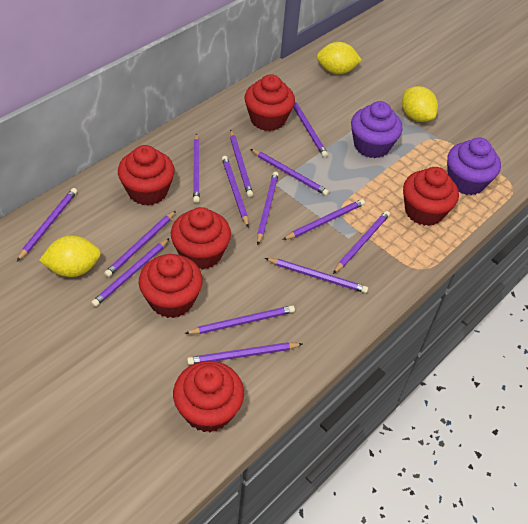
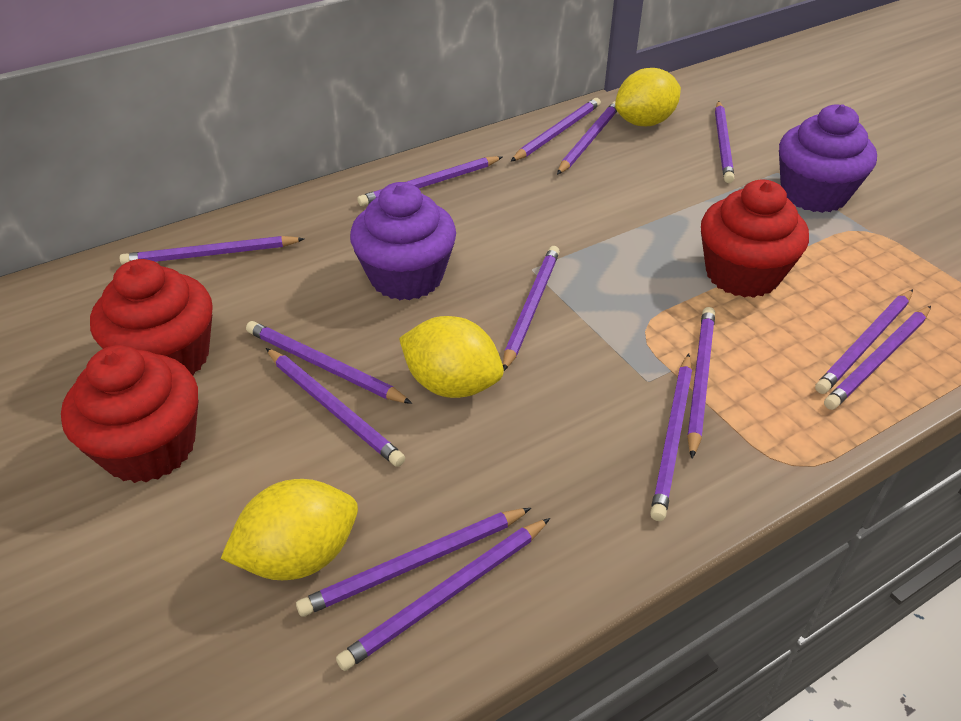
red cupcake: 6 -> 3

